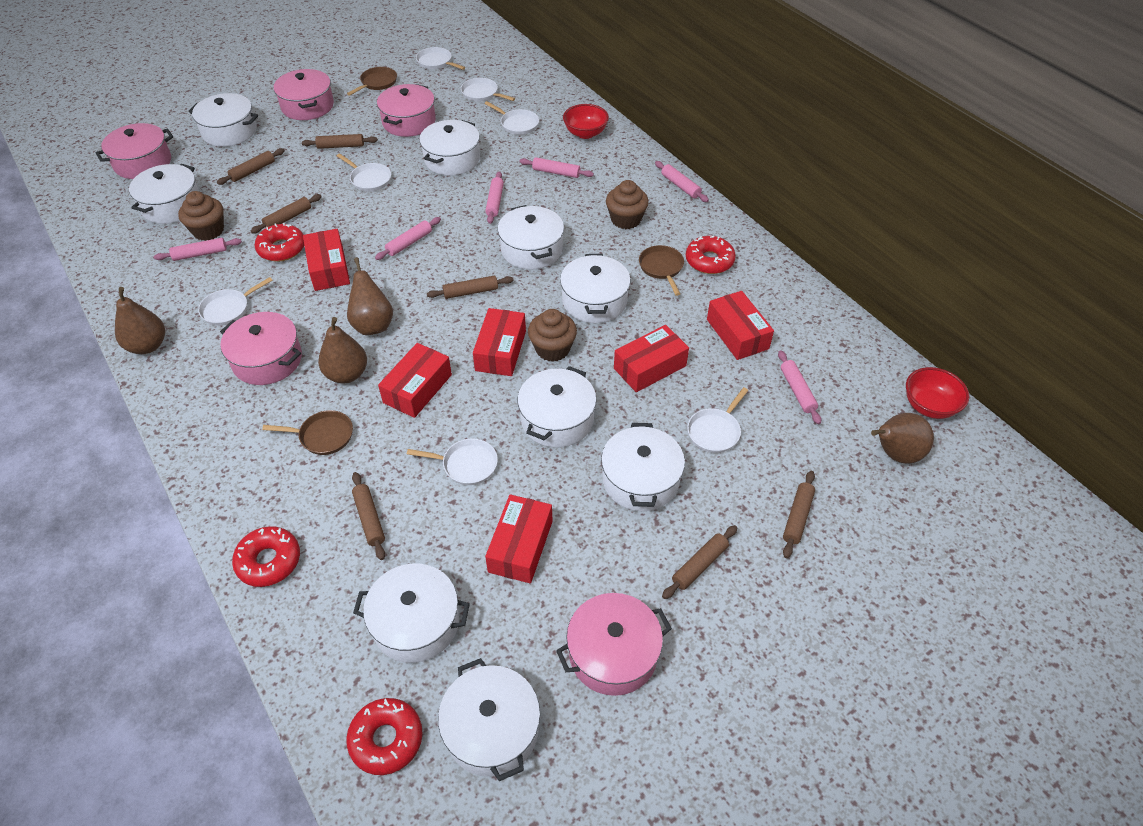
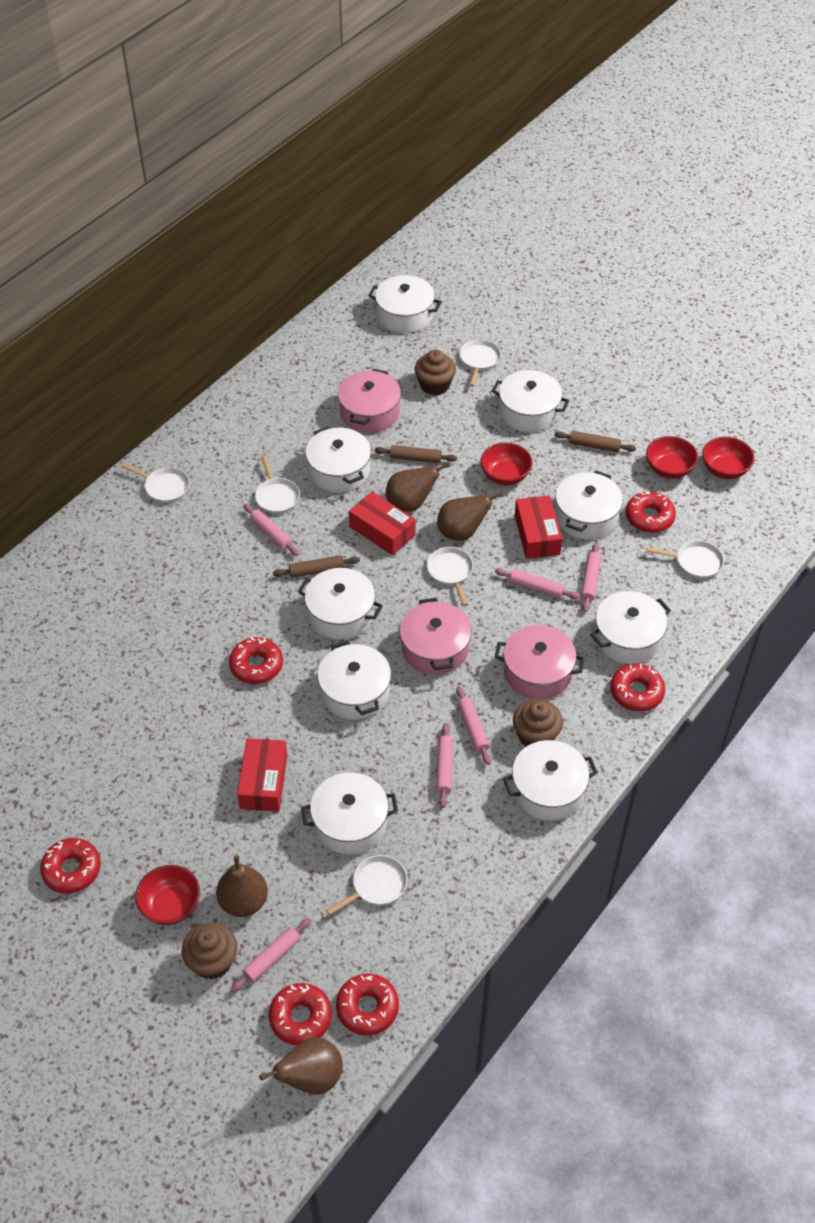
brown pan: 3 -> 0
brown rolling pin: 7 -> 3
pink pot: 5 -> 3
red bowl: 2 -> 4
red box: 6 -> 3
red donut: 4 -> 6
white pan: 7 -> 6

